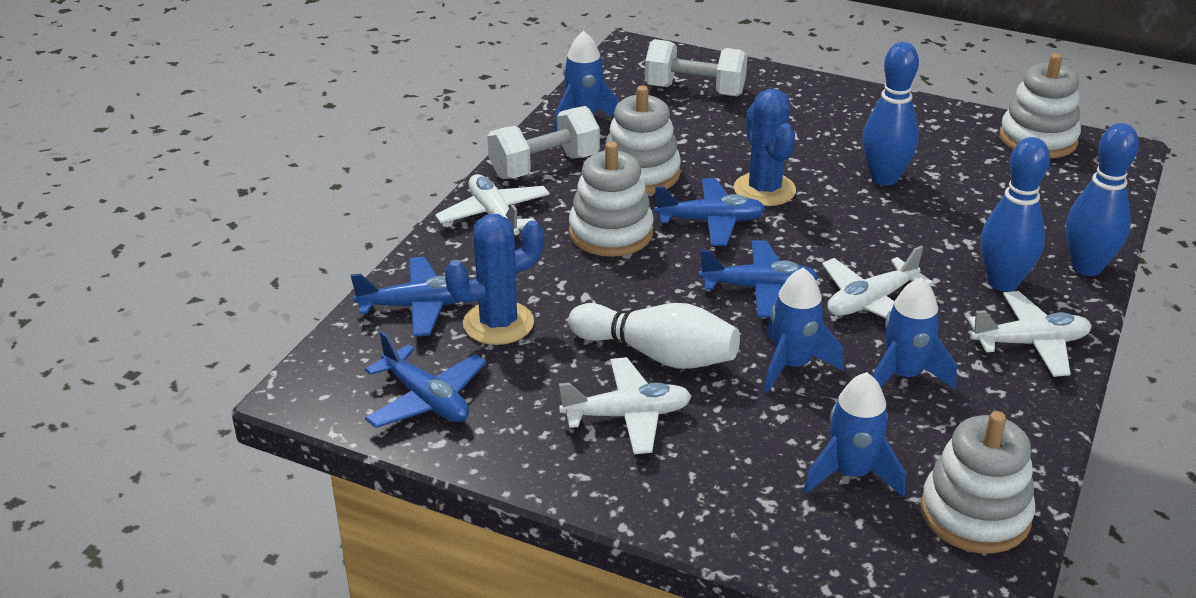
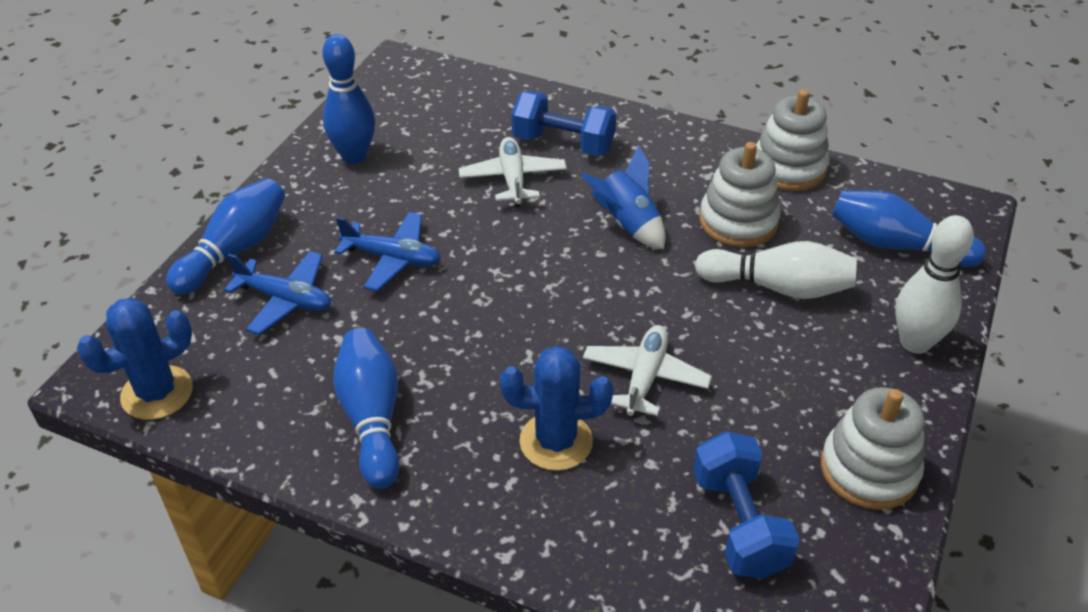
blue bowling pin: 3 -> 4
blue dumbbell: 0 -> 2
blue plane: 4 -> 2
blue rocket: 4 -> 1
white bowling pin: 1 -> 2
white dumbbell: 2 -> 0
white plane: 4 -> 2
white stacking toy: 4 -> 3

